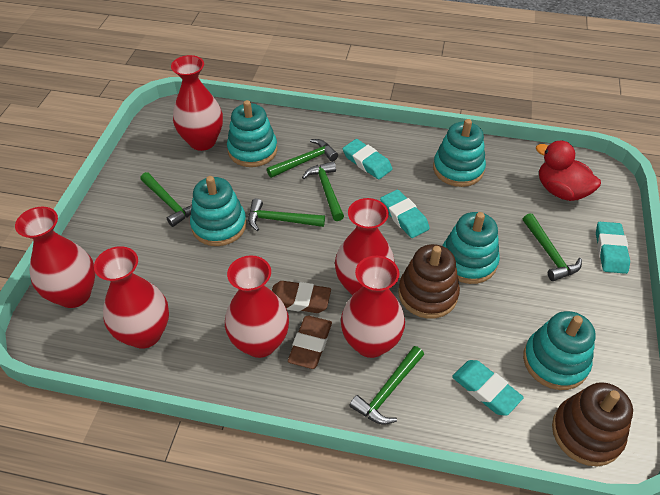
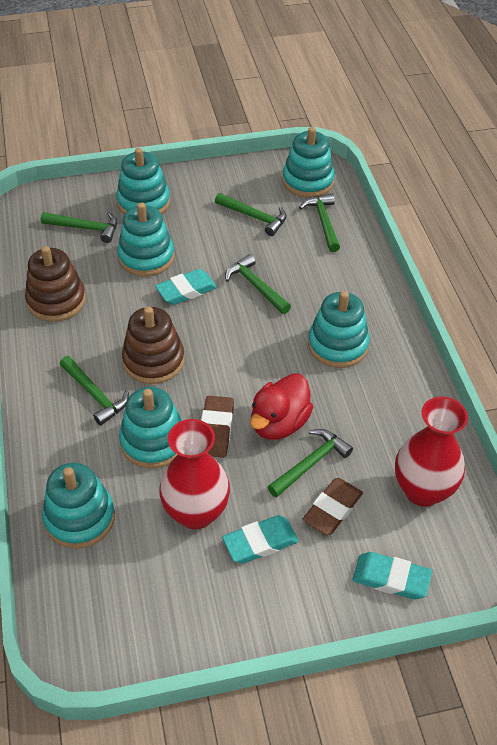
red vase: 6 -> 2
turquoise eraser: 4 -> 3
turquoise stacking toy: 5 -> 6

